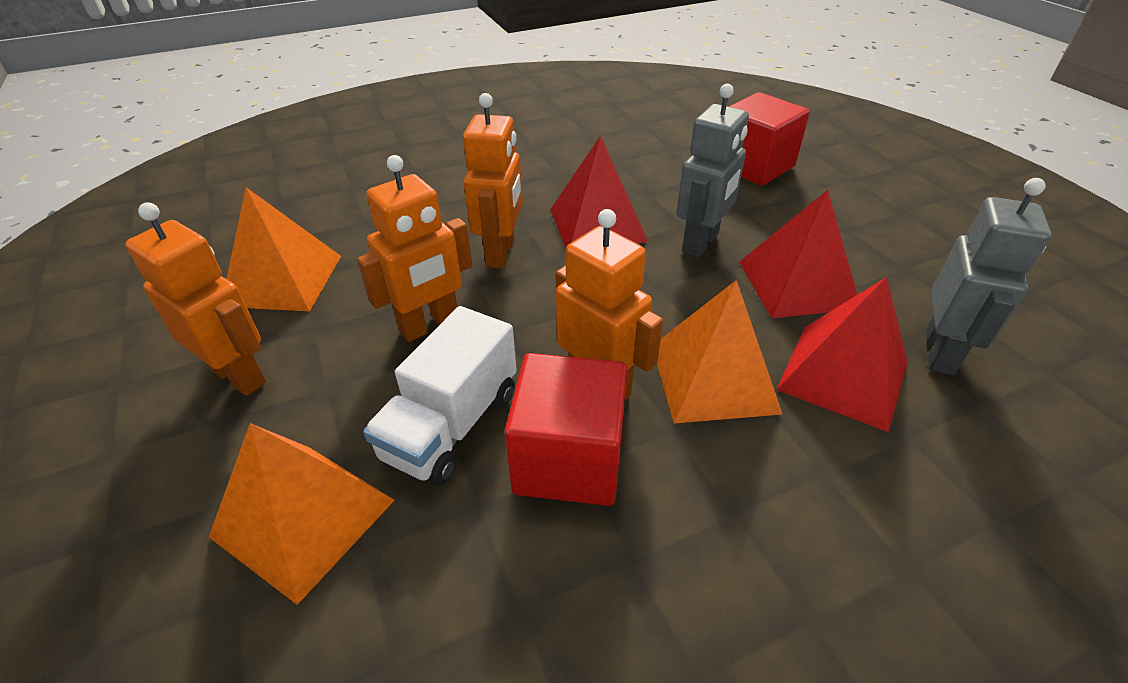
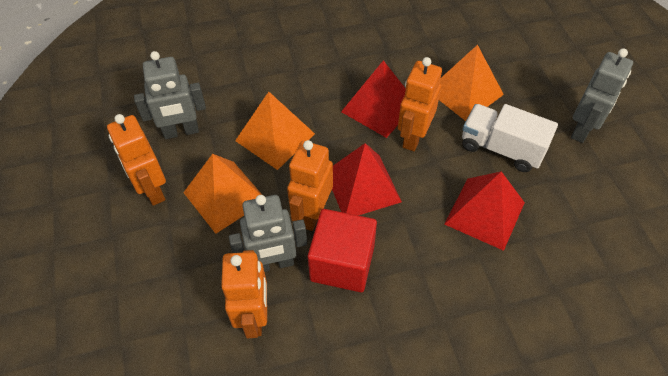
grey robot: 2 -> 3
red cube: 2 -> 1

